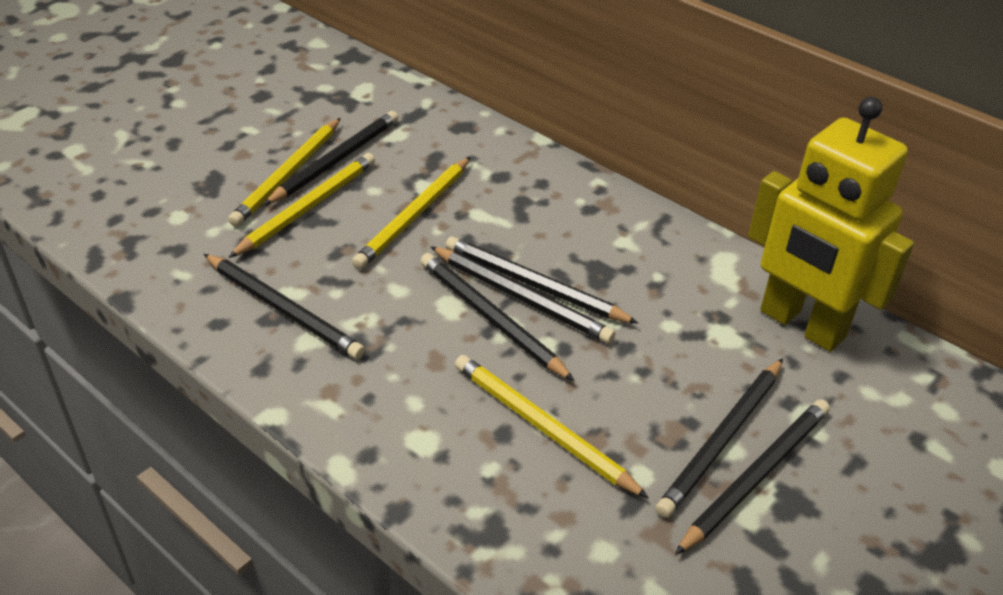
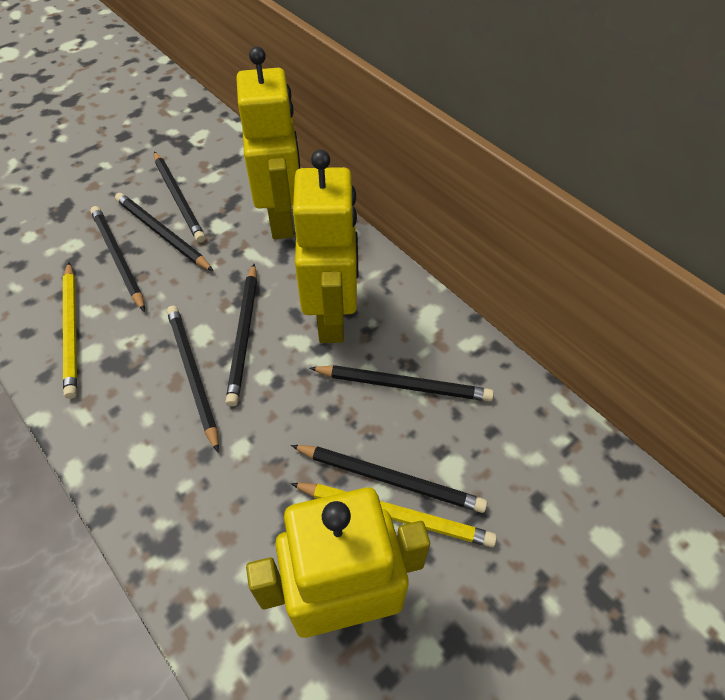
yellow pencil: 4 -> 2
yellow robot: 1 -> 3

